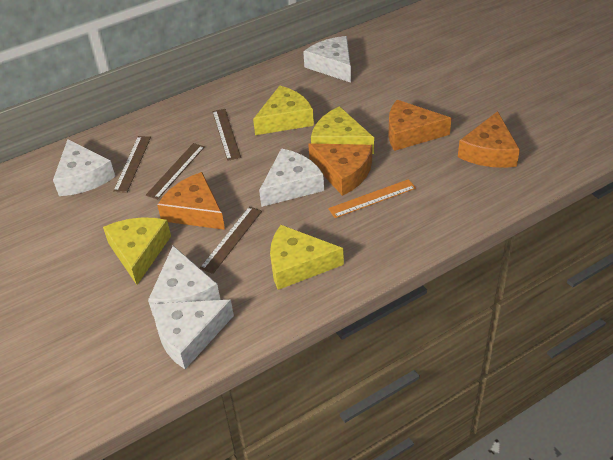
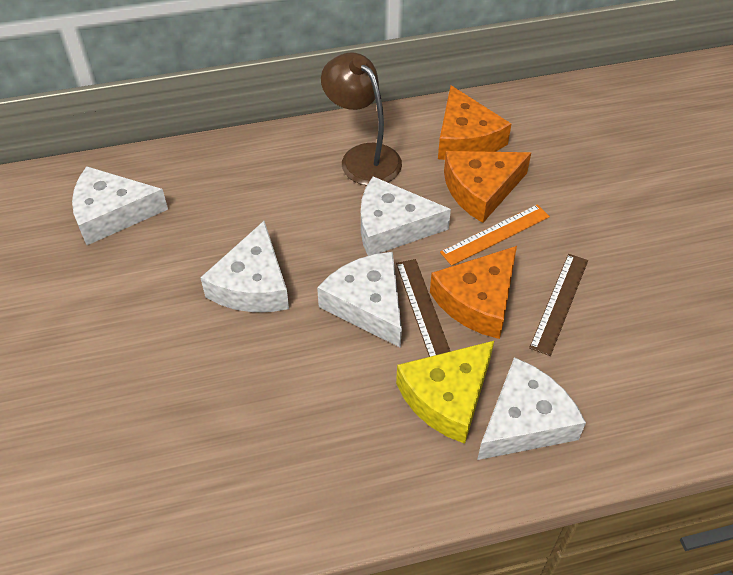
brown lamp: 0 -> 1
brown ruler: 4 -> 2
orange cheese: 4 -> 3
yellow cheese: 4 -> 1

